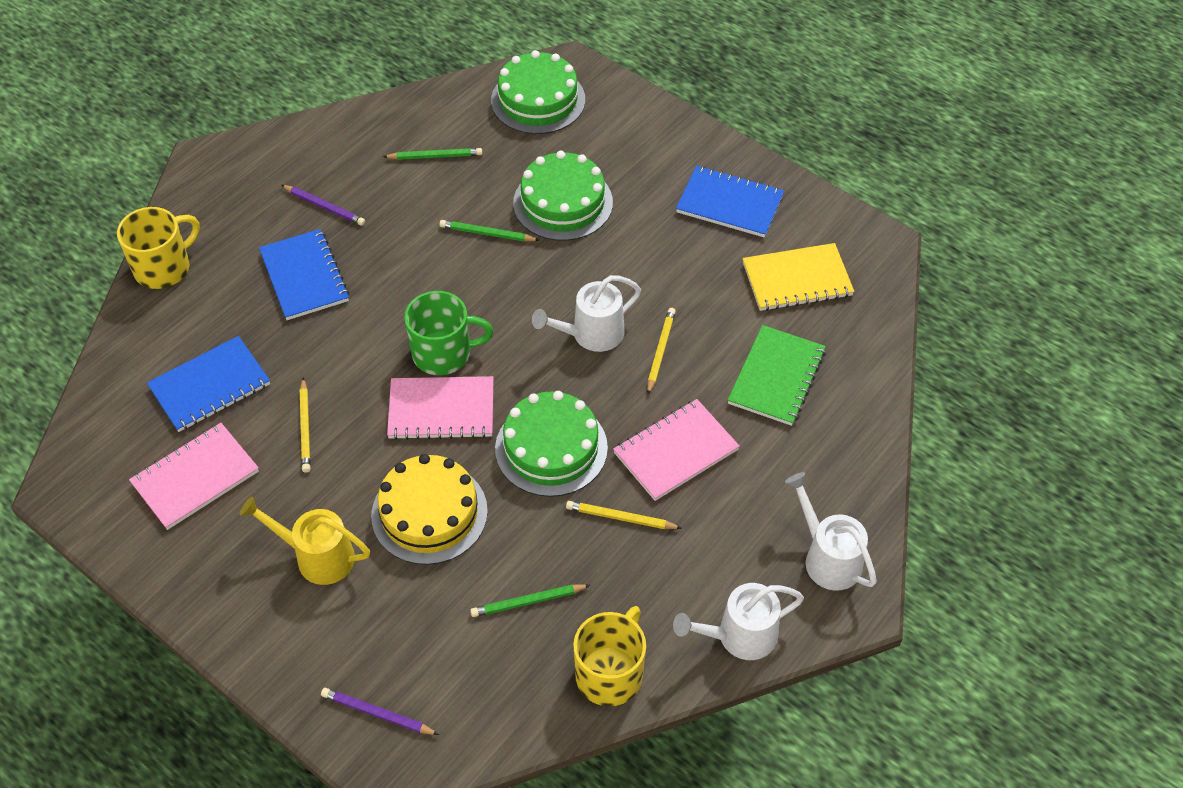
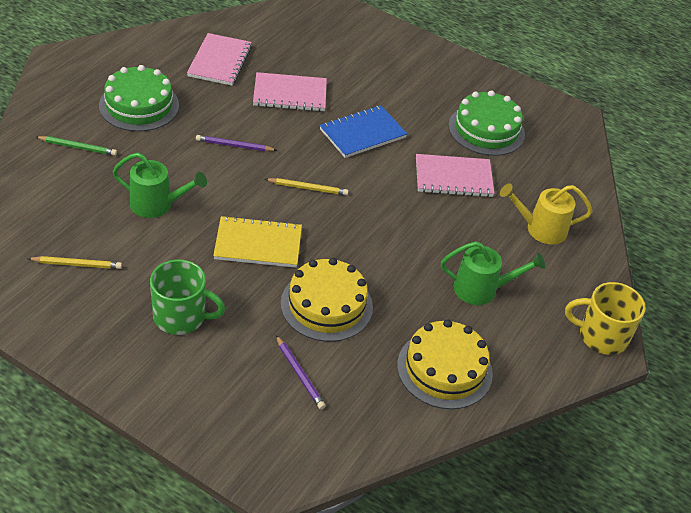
blue notebook: 3 -> 1
green cake: 3 -> 2
green notebook: 1 -> 0
green pencil: 3 -> 1
green watering can: 0 -> 2
white watering can: 3 -> 0
yellow cake: 1 -> 2
yellow mug: 2 -> 1
yellow pencil: 3 -> 2

